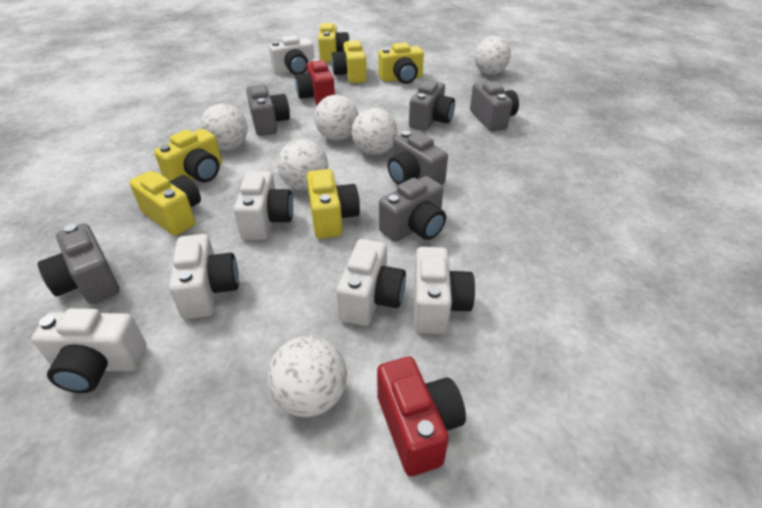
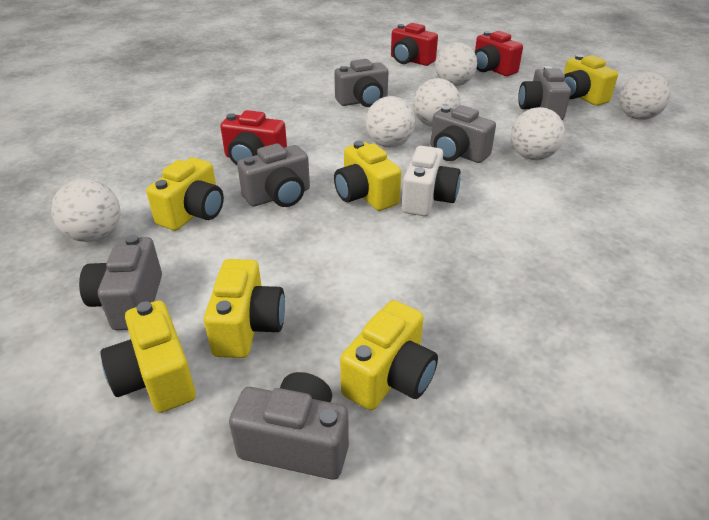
red camera: 2 -> 3
white camera: 6 -> 1

